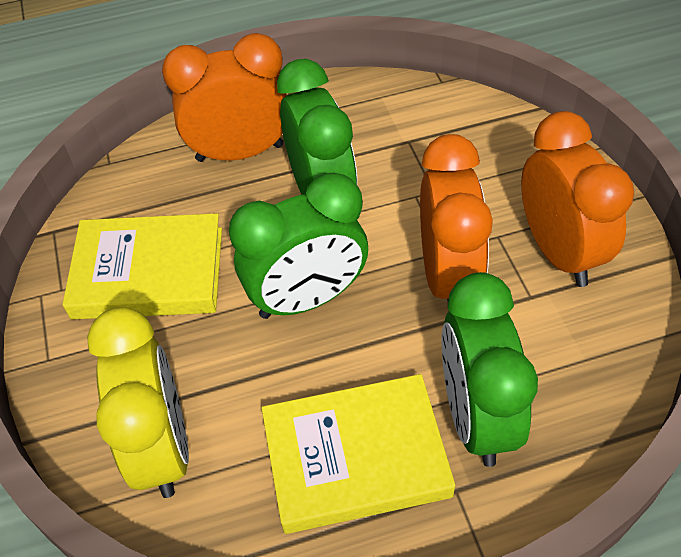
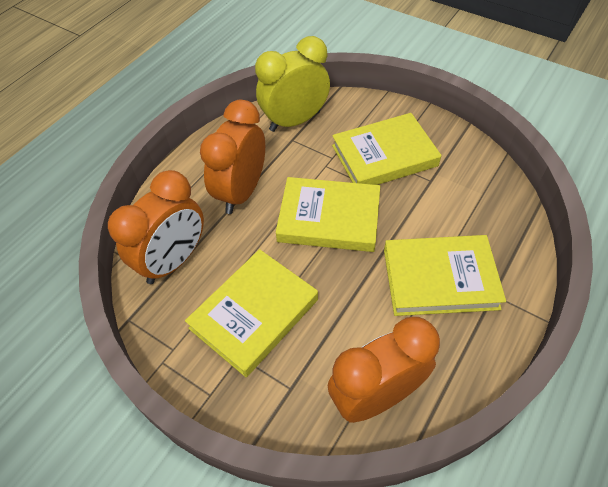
green clock: 3 -> 0
yellow book: 2 -> 4

